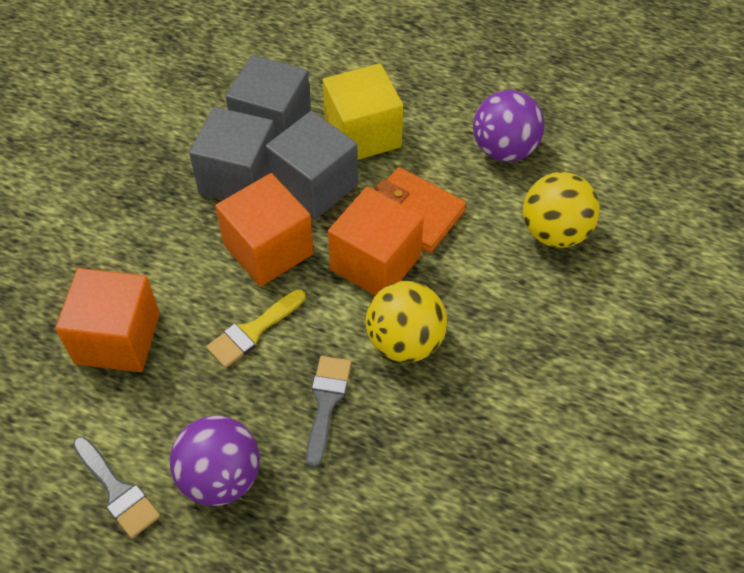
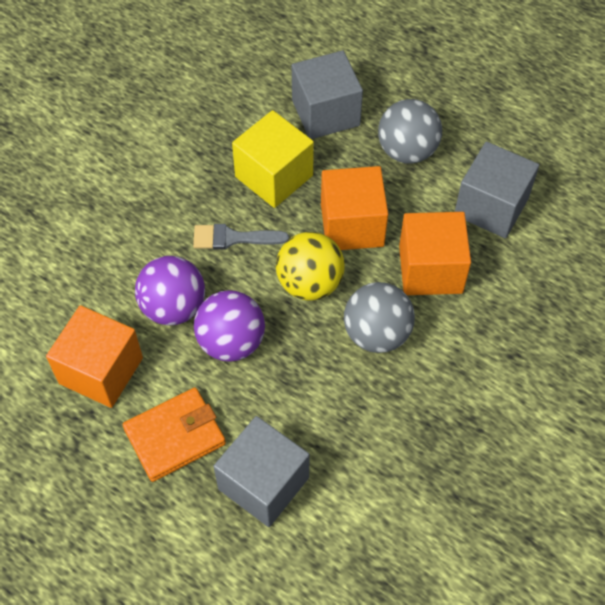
grey ball: 0 -> 2
grey brush: 2 -> 1
yellow ball: 2 -> 1
yellow brush: 1 -> 0

